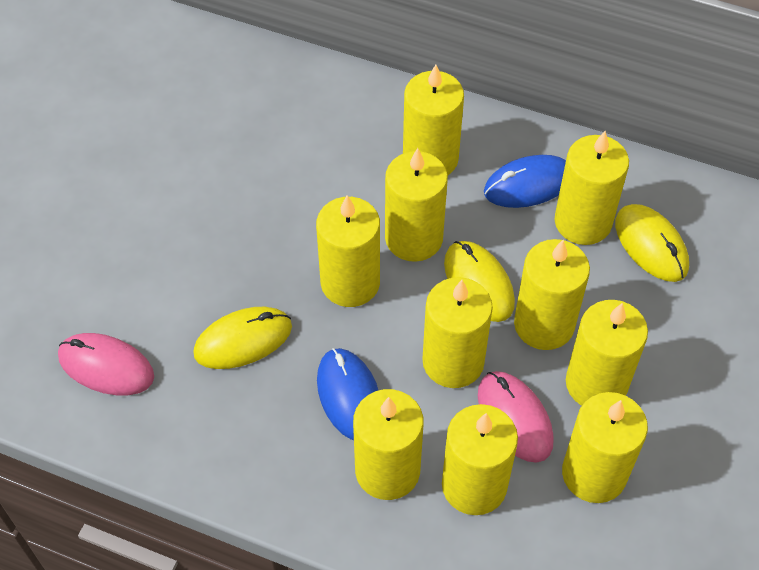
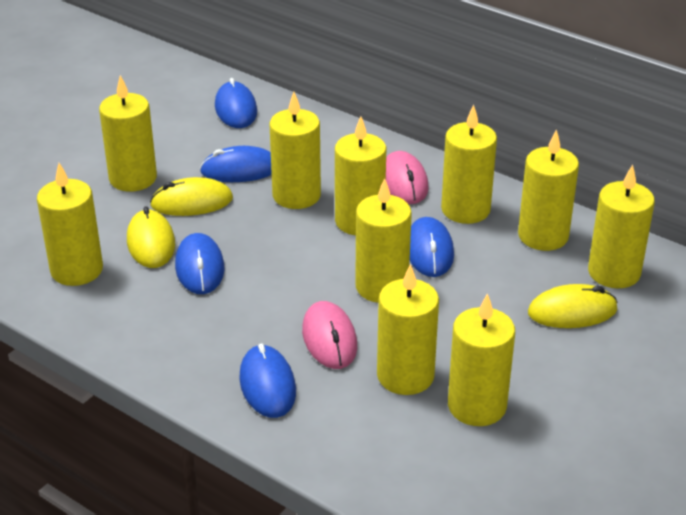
blue mouse: 2 -> 5

